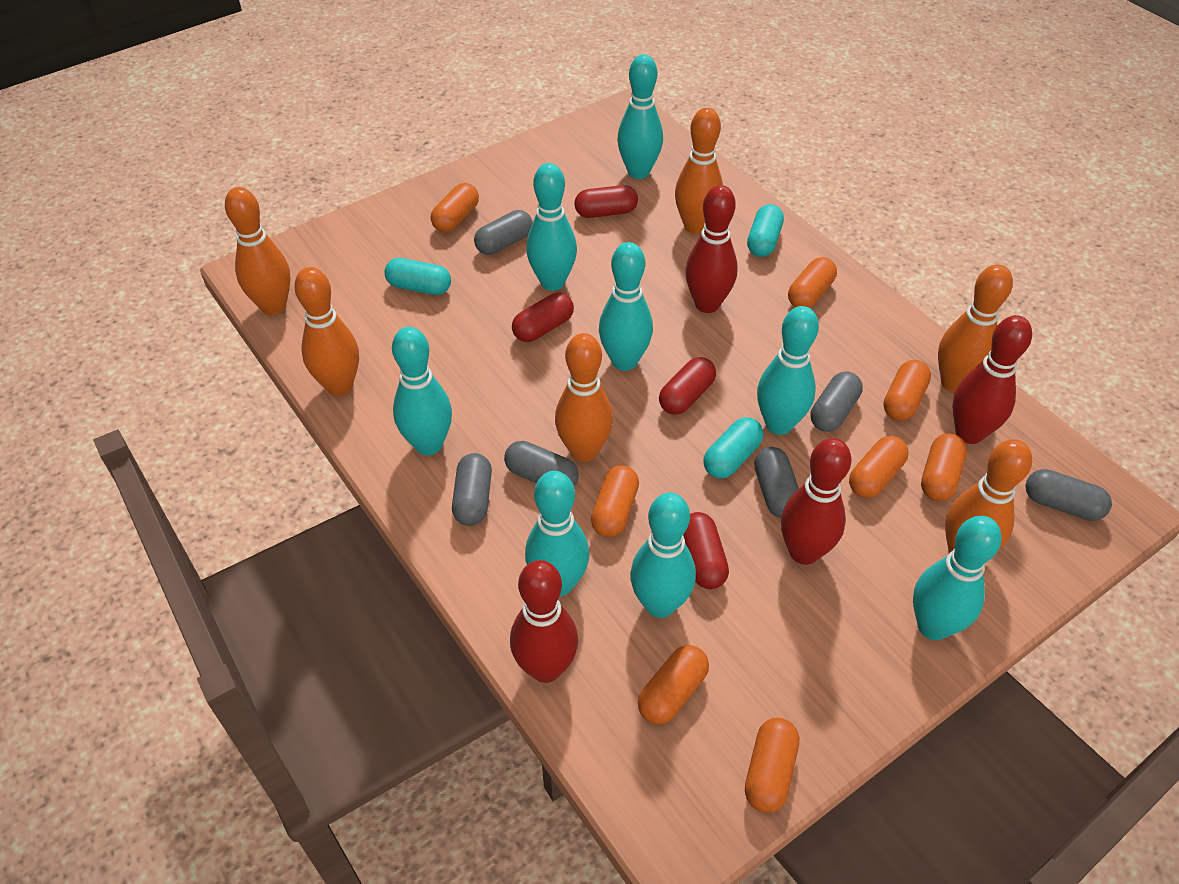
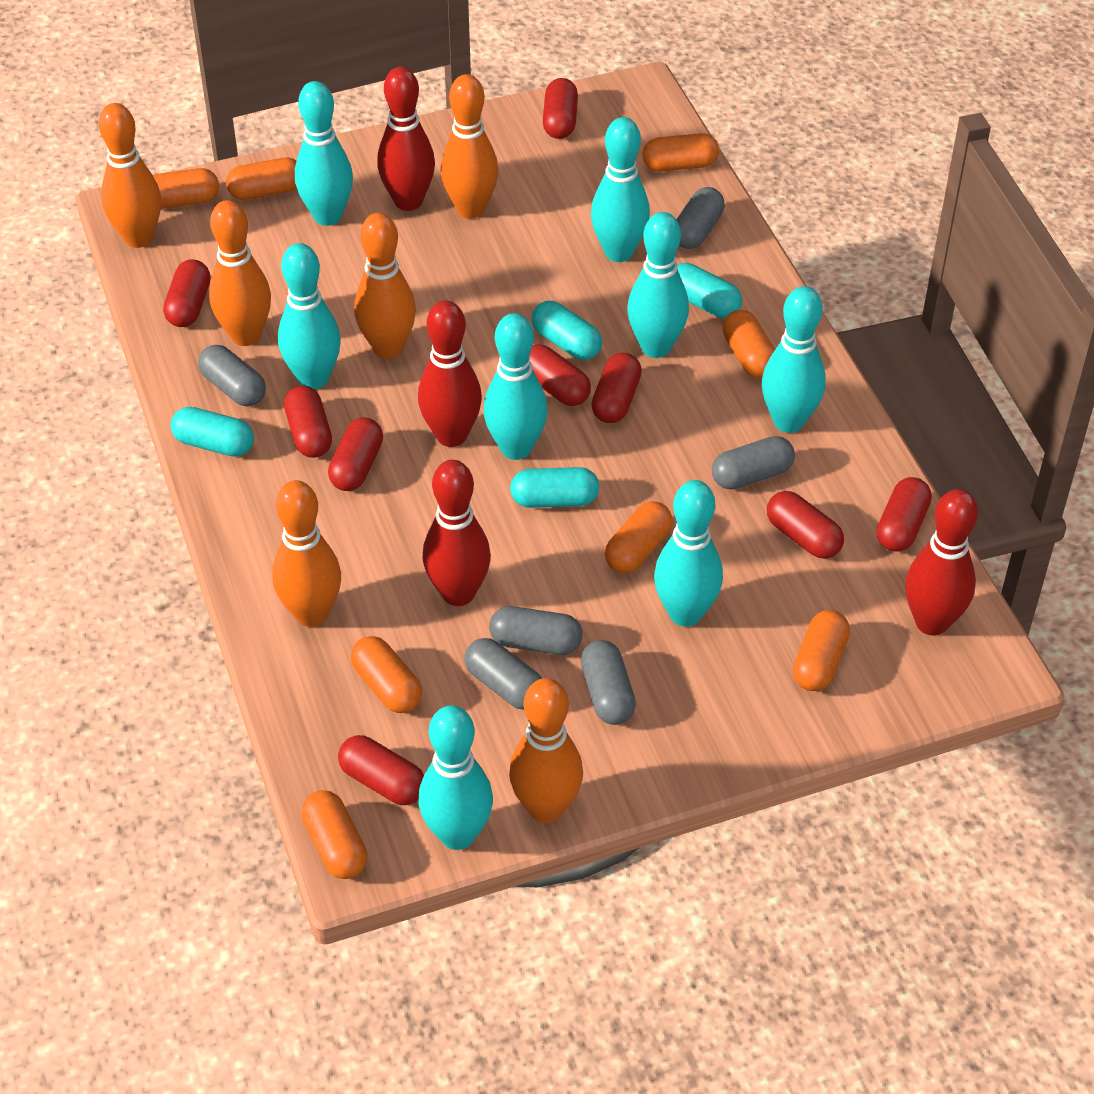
red capsule: 4 -> 9
turquoise capsule: 3 -> 4

